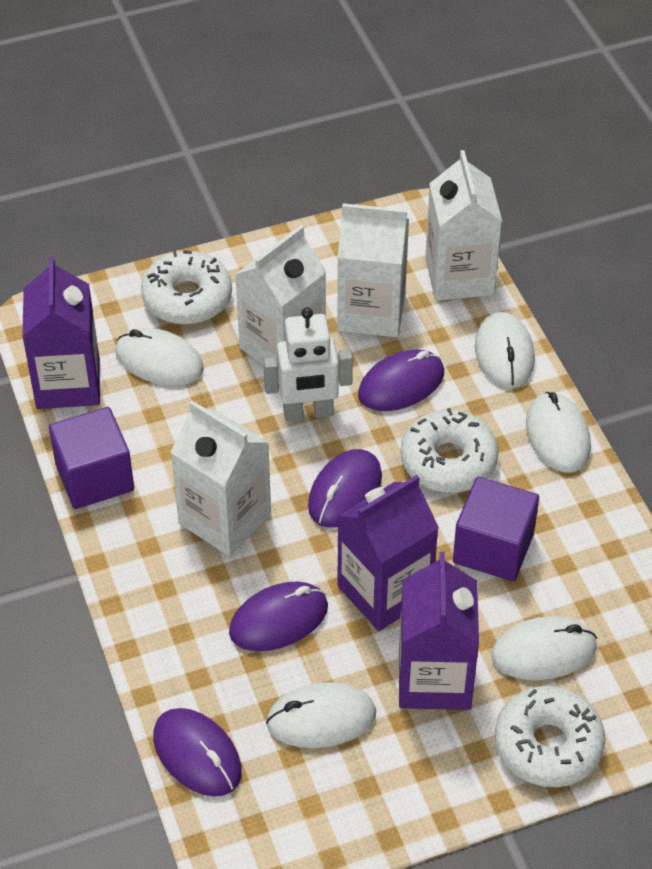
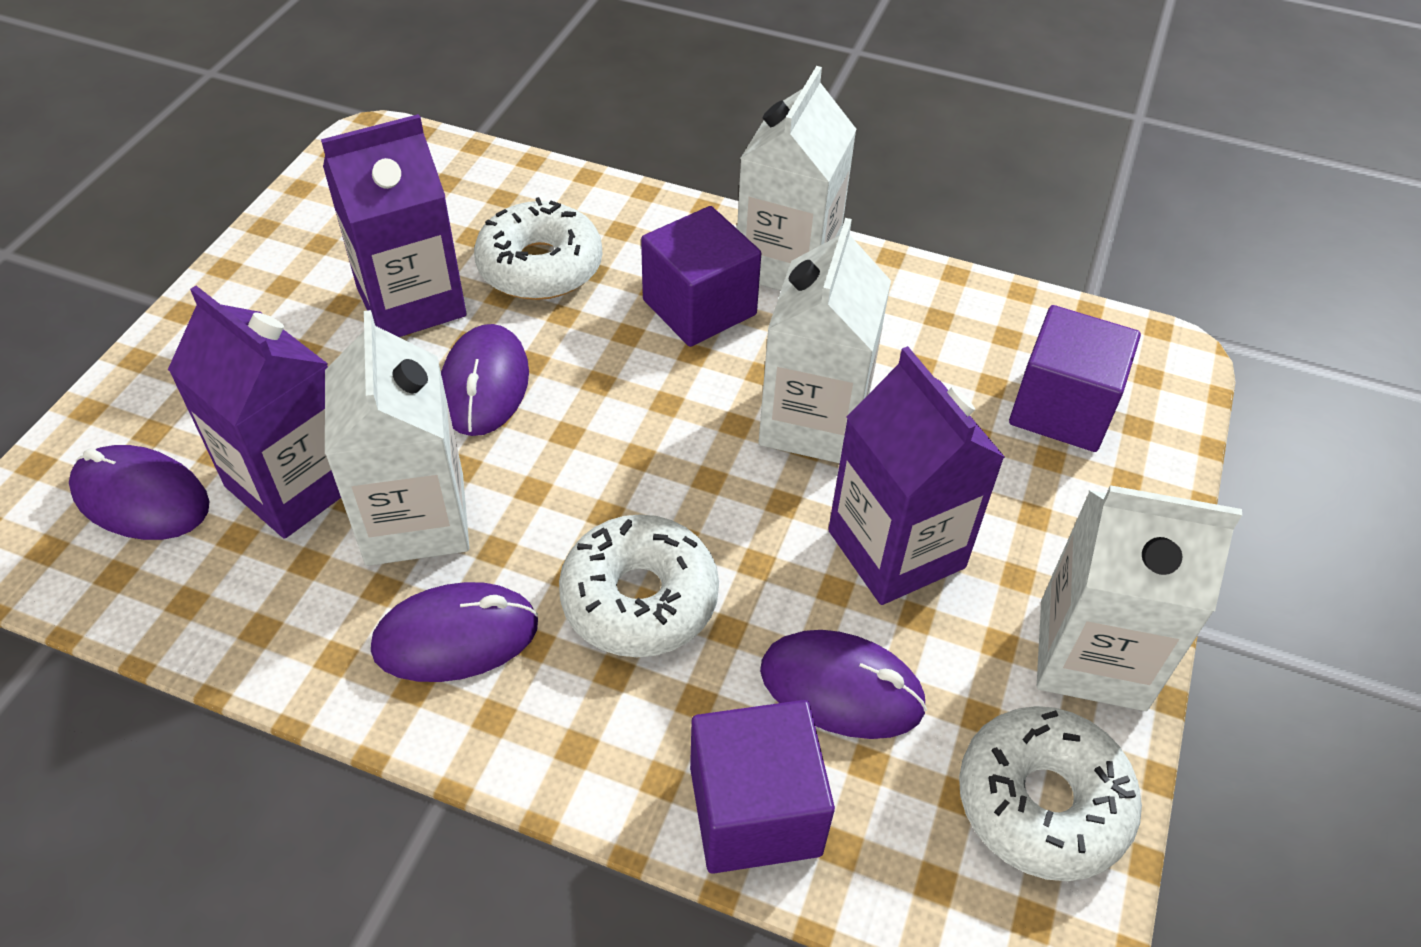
purple cube: 2 -> 3
white mouse: 5 -> 0
white robot: 1 -> 0

